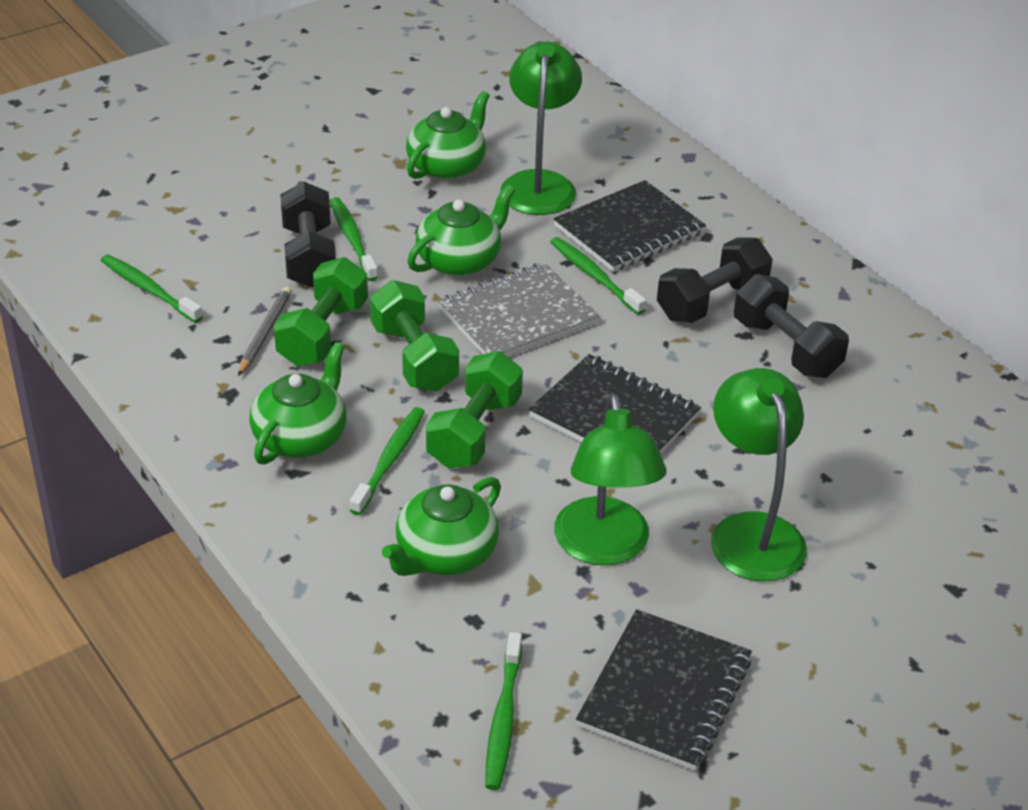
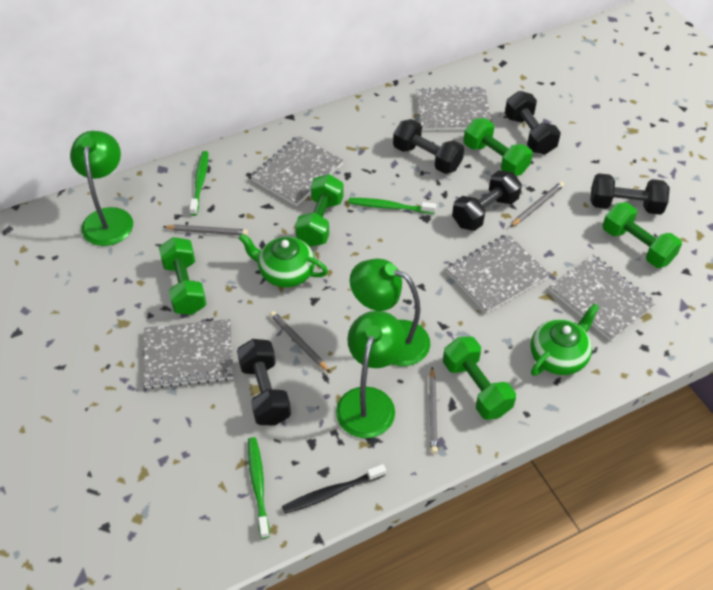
black dumbbell: 3 -> 5
black notebook: 3 -> 0
black toothbrush: 0 -> 1
green dumbbell: 3 -> 5
green teapot: 4 -> 2
green toothbrush: 5 -> 3
grey notebook: 1 -> 5
grey pencil: 1 -> 4

